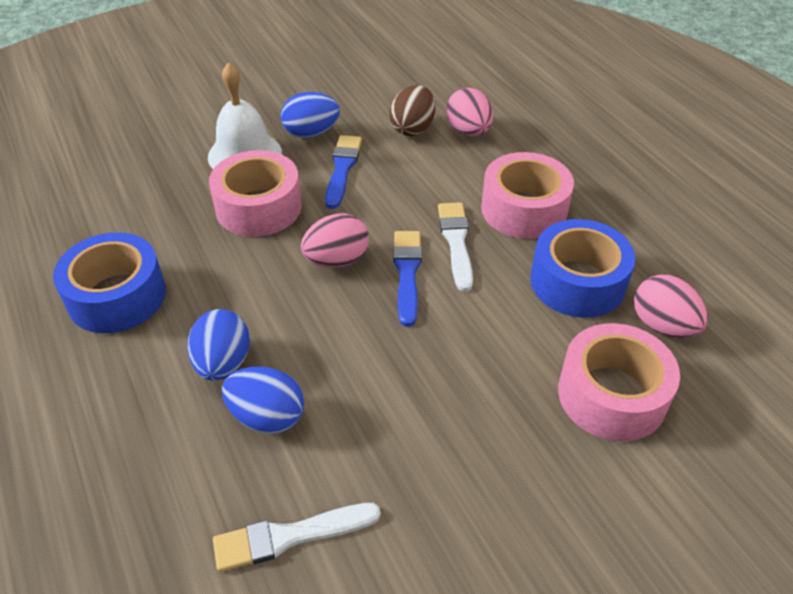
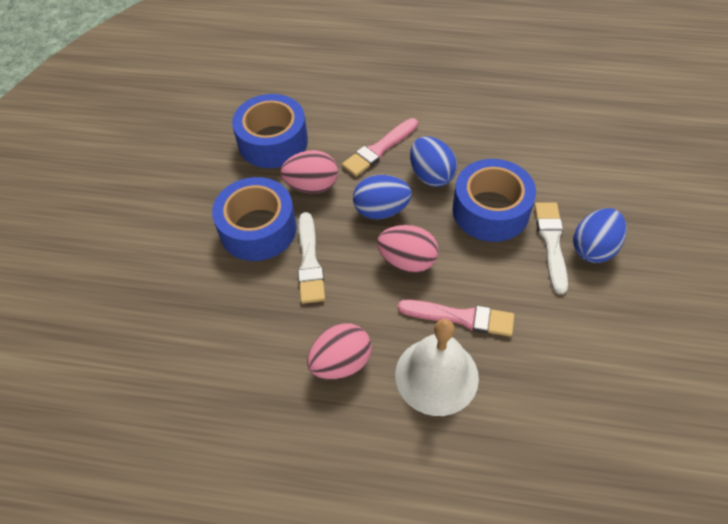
blue brush: 2 -> 0
blue tape: 2 -> 3
brown egg: 1 -> 0
pink brush: 0 -> 2
pink tape: 3 -> 0

